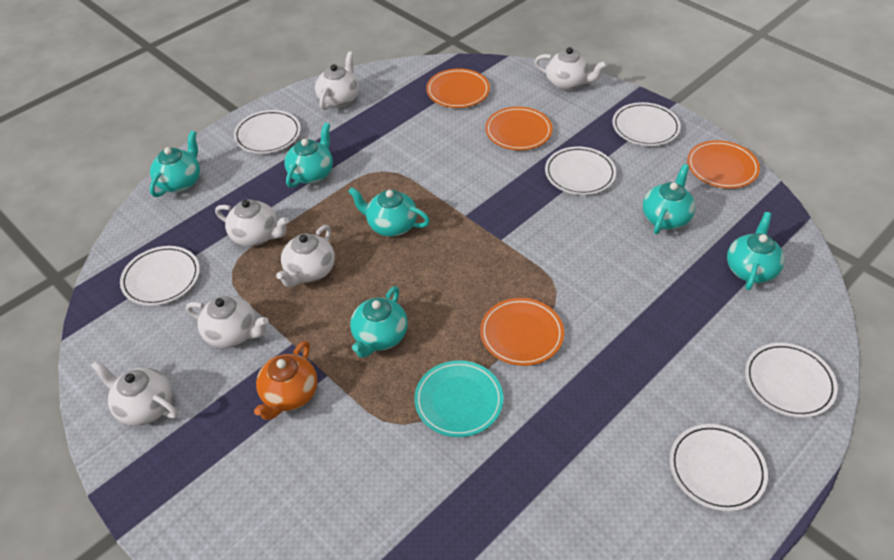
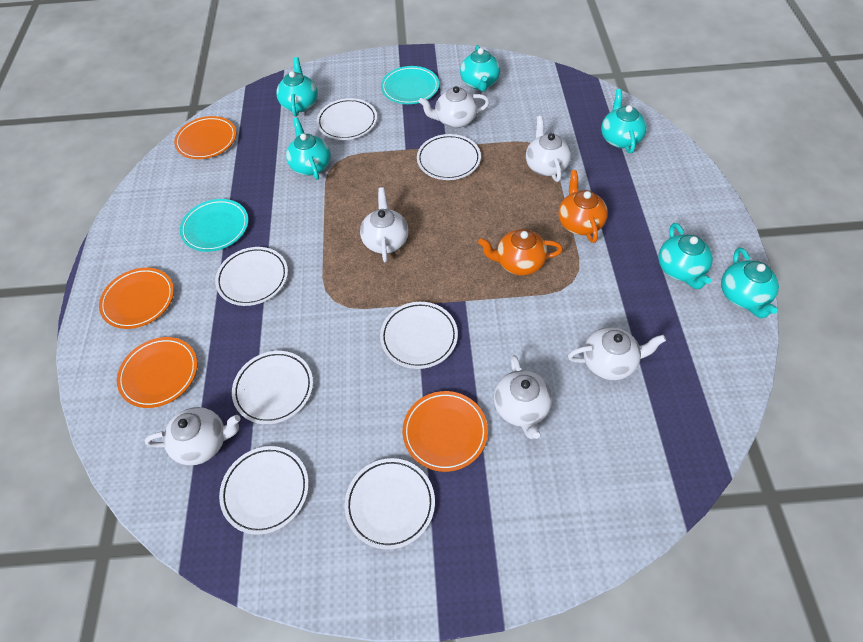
orange teapot: 1 -> 2
turquoise plate: 1 -> 2
white plate: 6 -> 7

